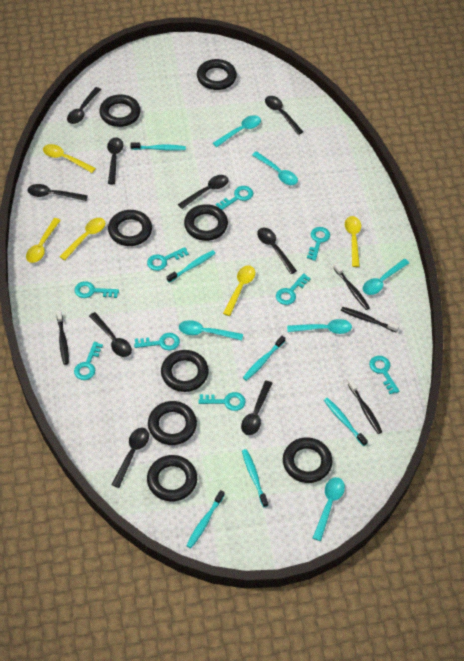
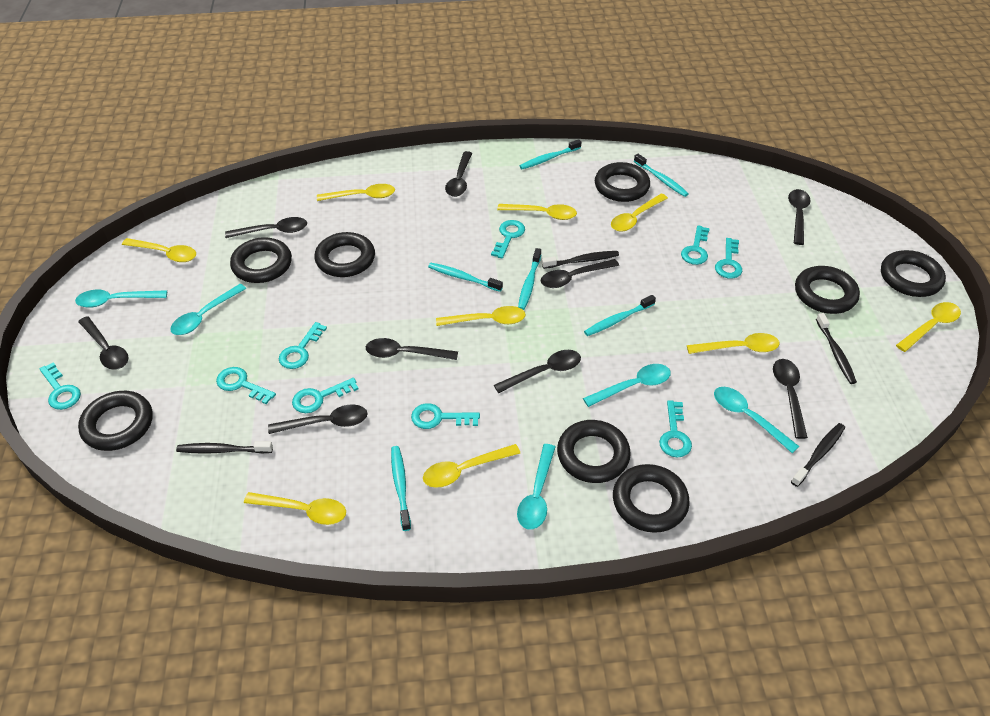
turquoise spoon: 6 -> 5
yellow spoon: 5 -> 9

